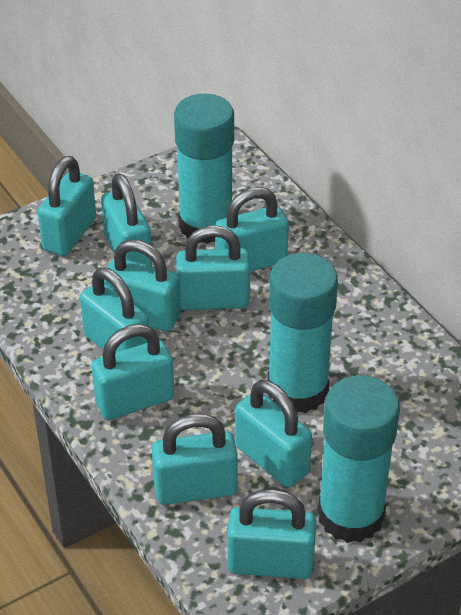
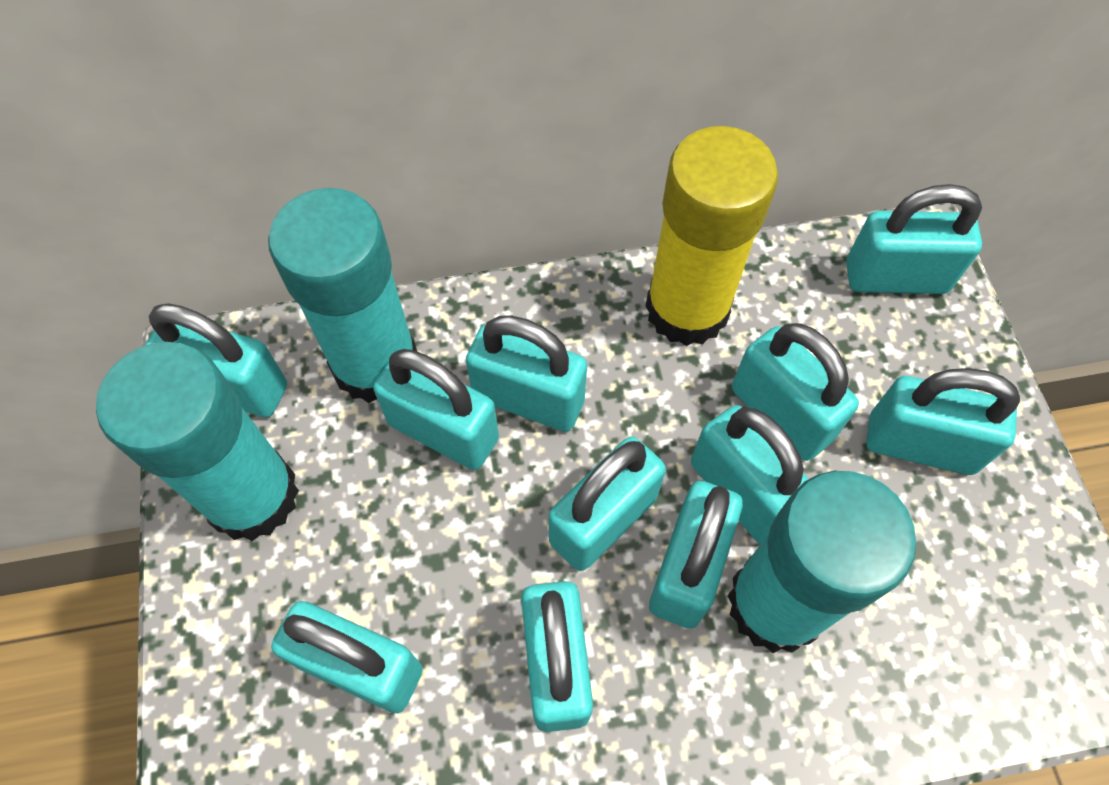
turquoise padlock: 10 -> 11
yellow glue stick: 0 -> 1

